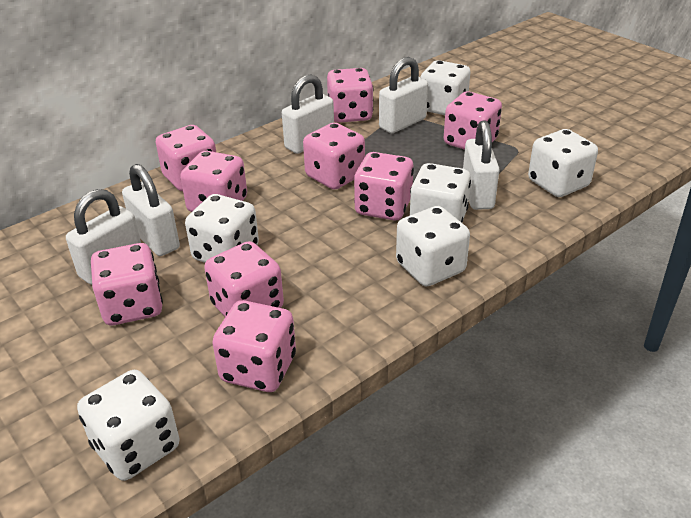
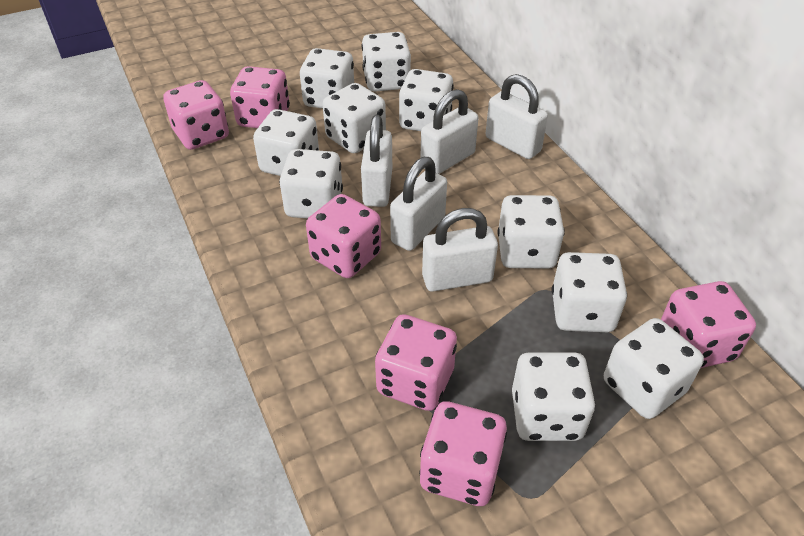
pink dice: 9 -> 6
white dice: 6 -> 10

